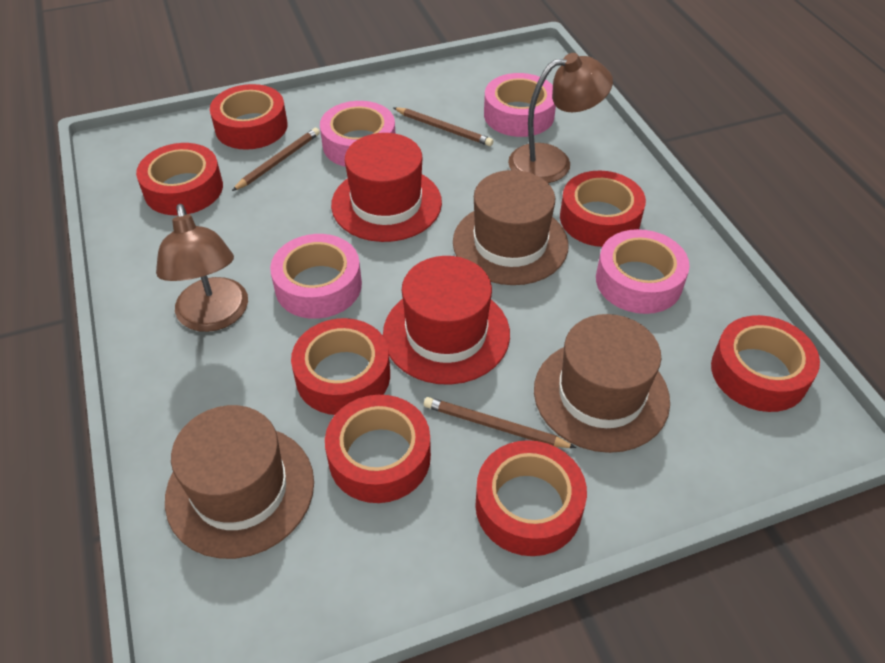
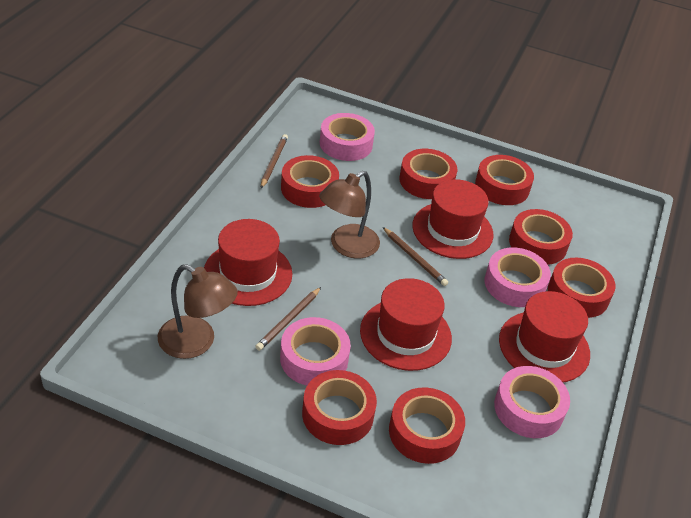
brown hat: 3 -> 0
red hat: 2 -> 4

